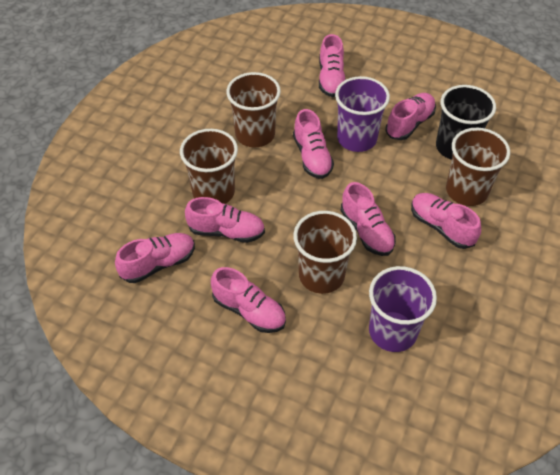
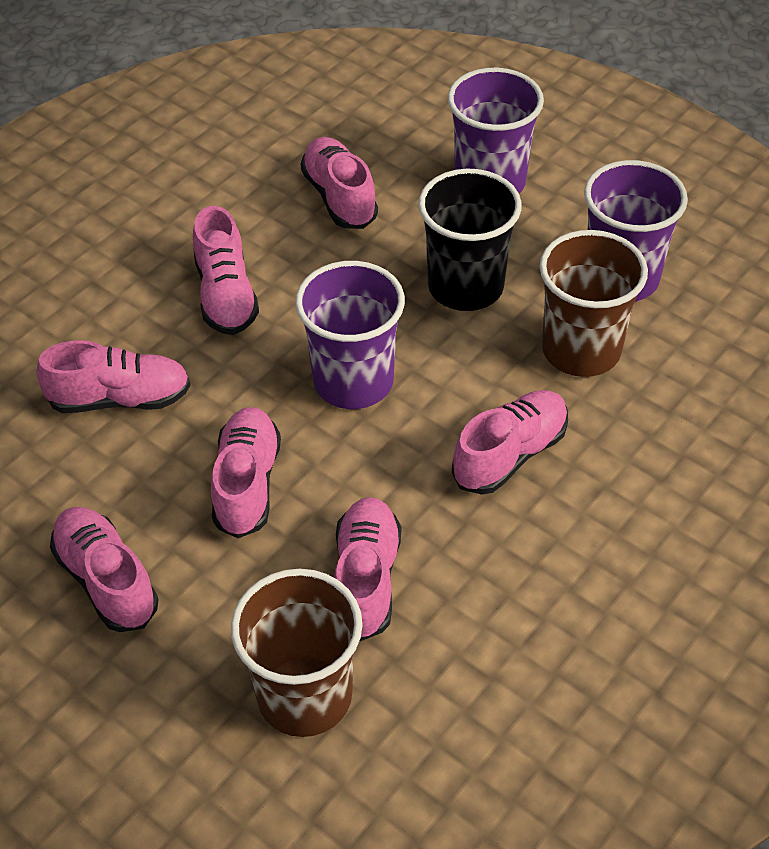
brown cup: 4 -> 2
pink shoe: 8 -> 7
purple cup: 2 -> 3

